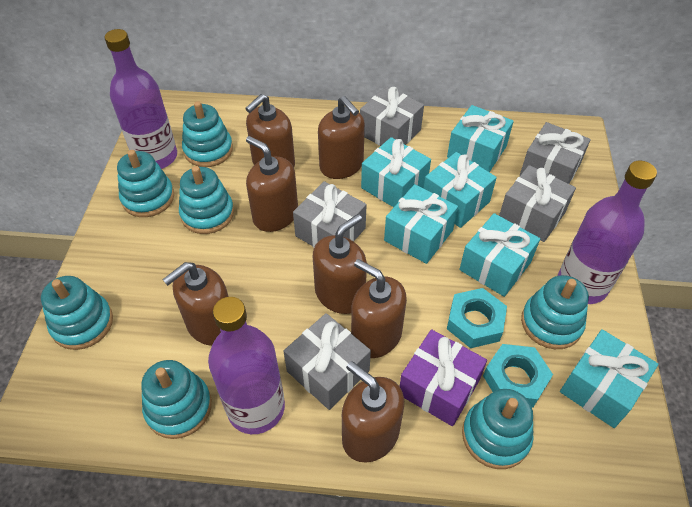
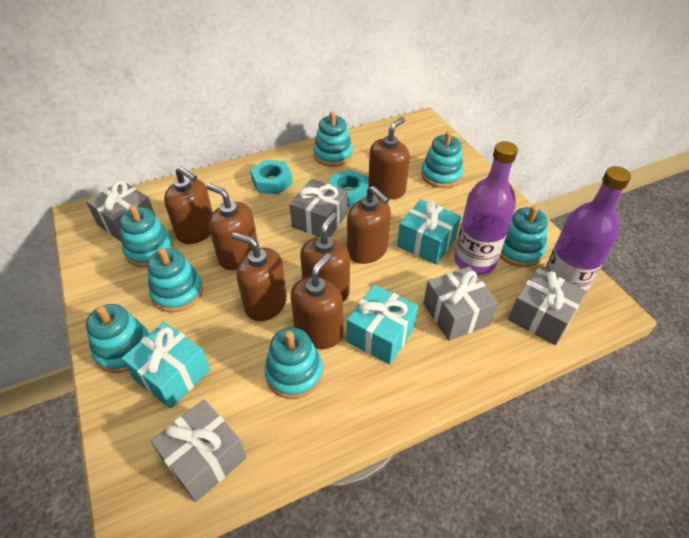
purple bottle: 3 -> 2
purple gift: 1 -> 0
turquoise gift: 6 -> 3

